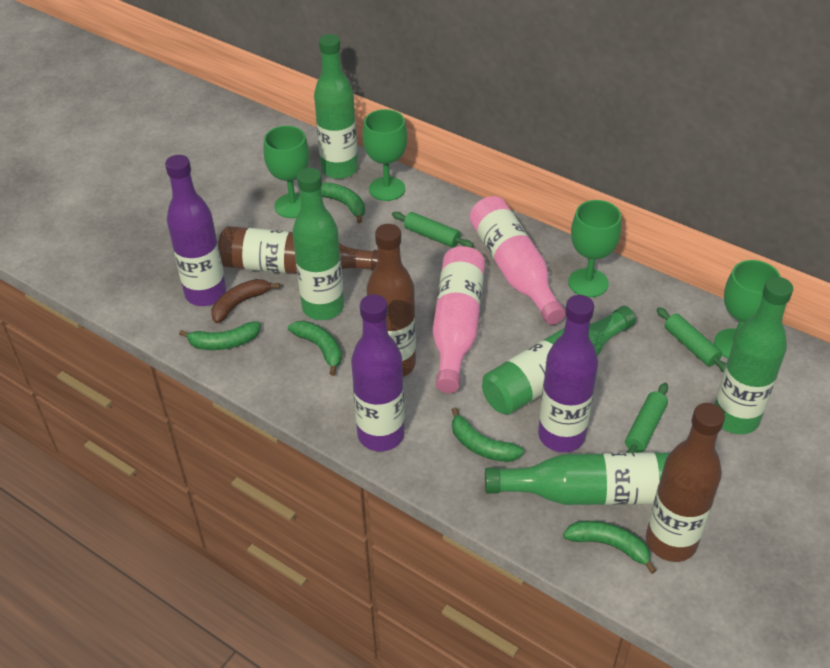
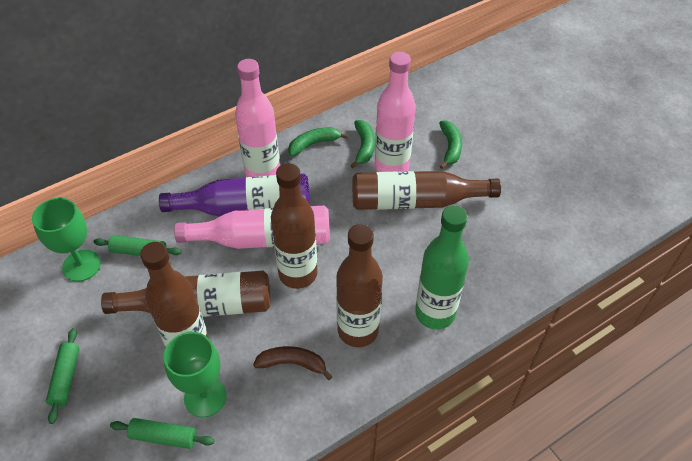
brown bottle: 3 -> 5
green banana: 5 -> 3
green bottle: 5 -> 1
green goblet: 4 -> 2
pink bottle: 2 -> 3
purple bottle: 3 -> 1

